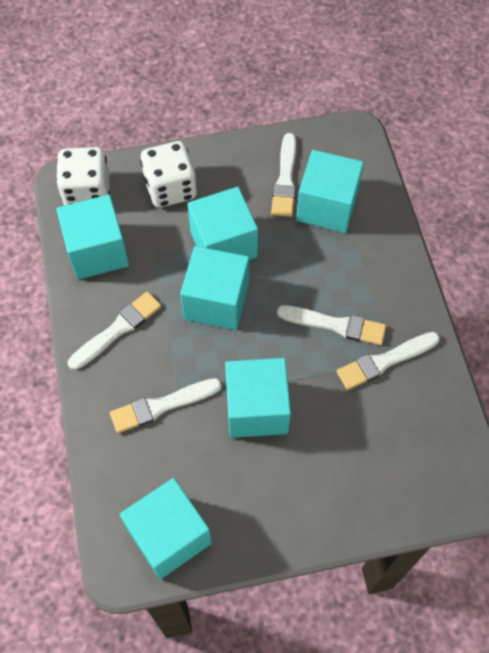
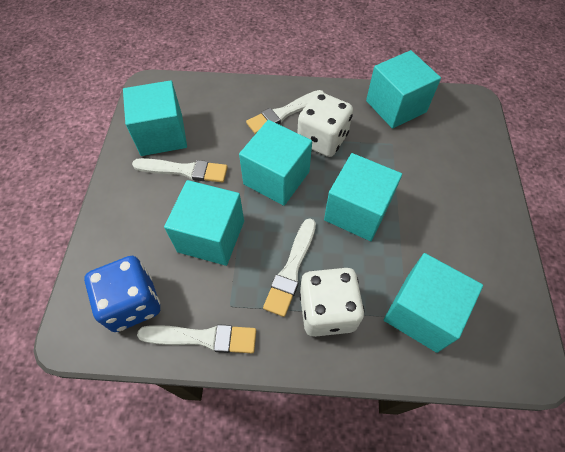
blue dice: 0 -> 1
white brush: 5 -> 4

